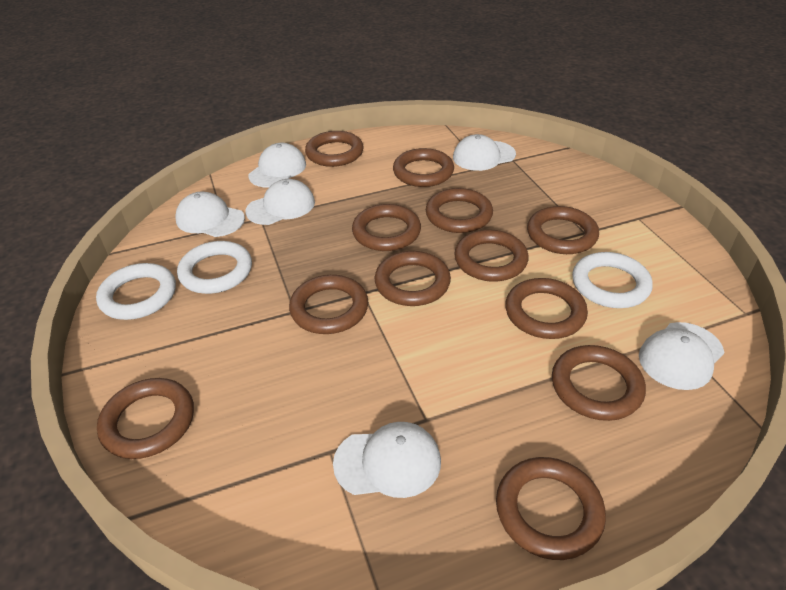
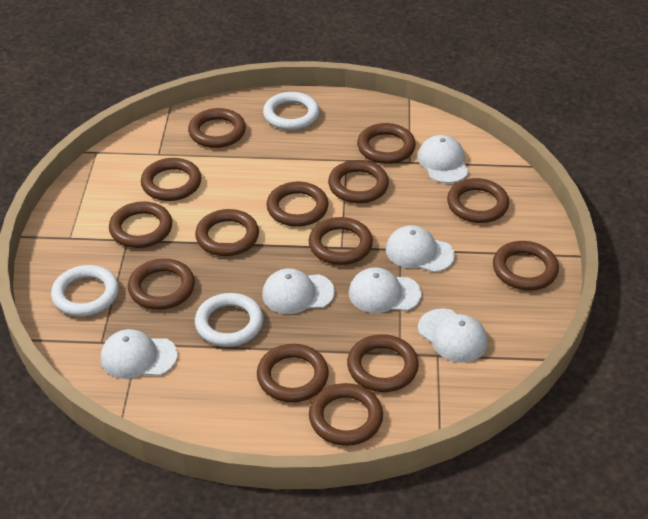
brown ring: 12 -> 14

